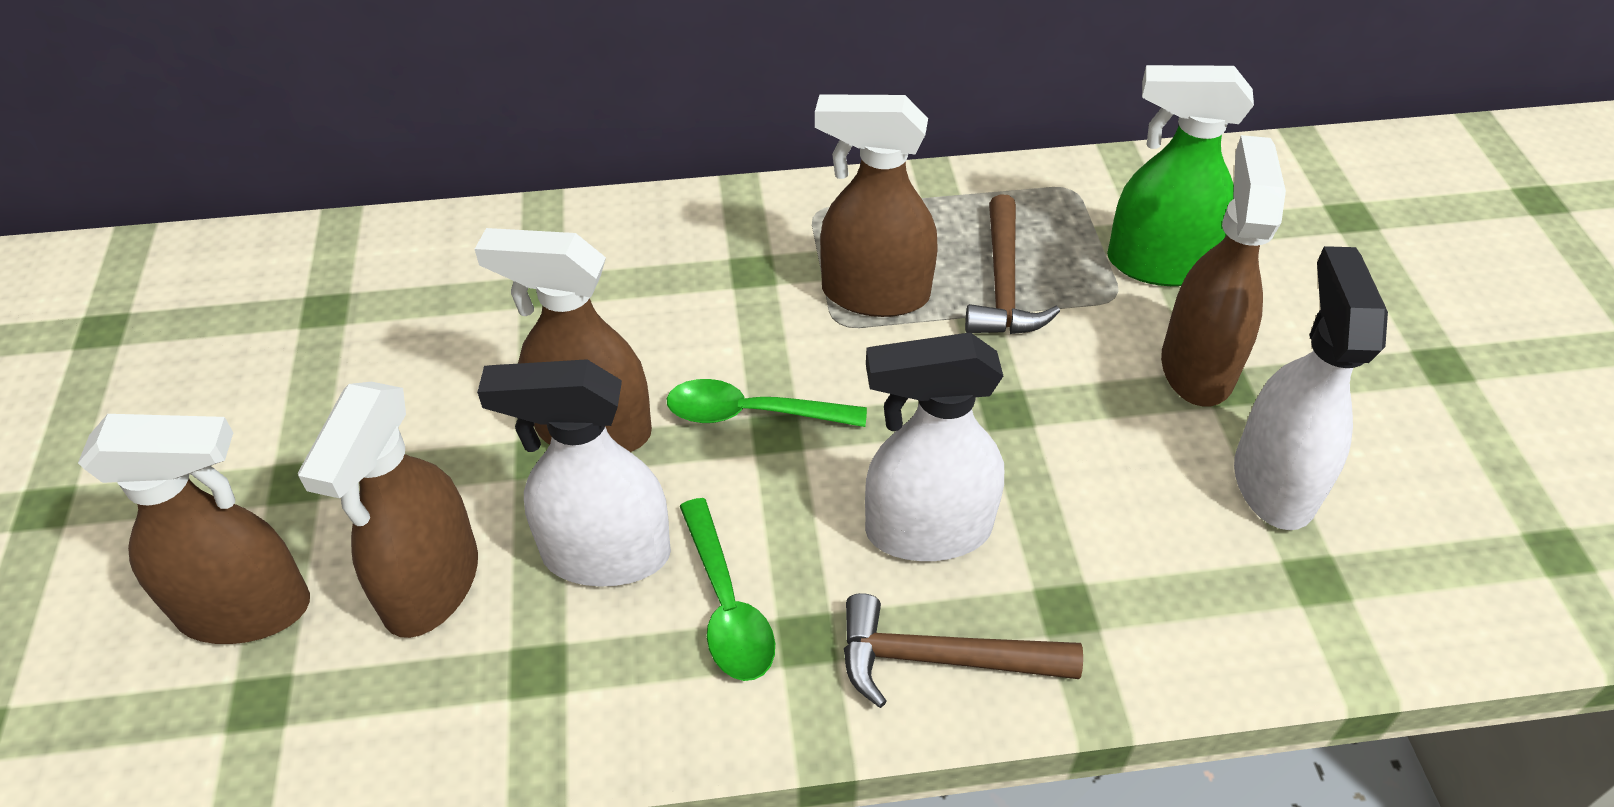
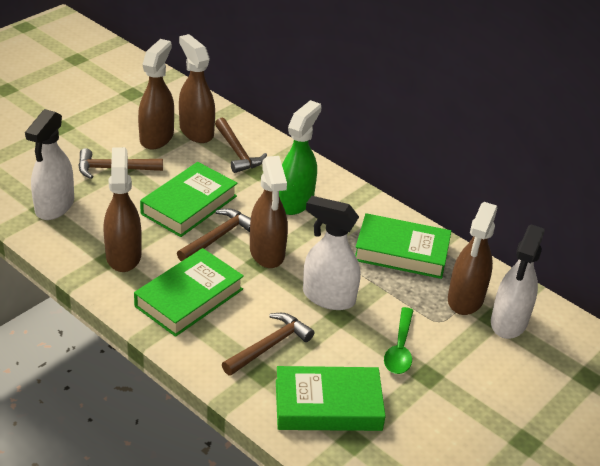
brown hammer: 2 -> 4
green book: 0 -> 4
green spoon: 2 -> 1

